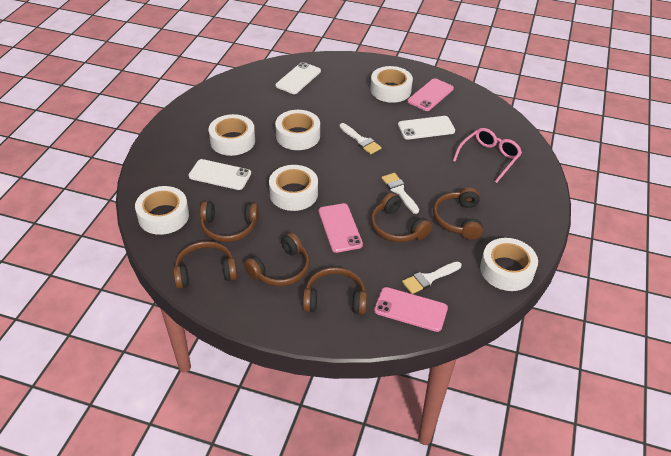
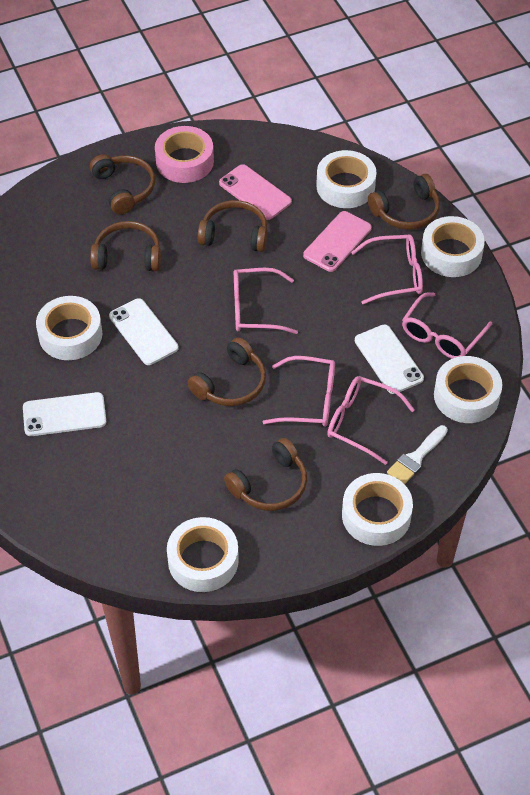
pink glasses: 1 -> 5
pink phone: 3 -> 2
pink tape: 0 -> 1
white brush: 3 -> 1

